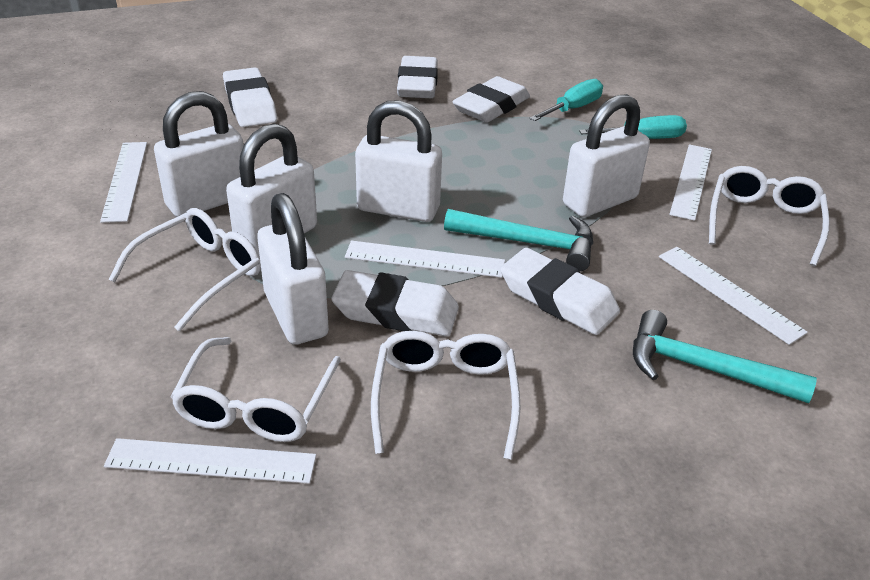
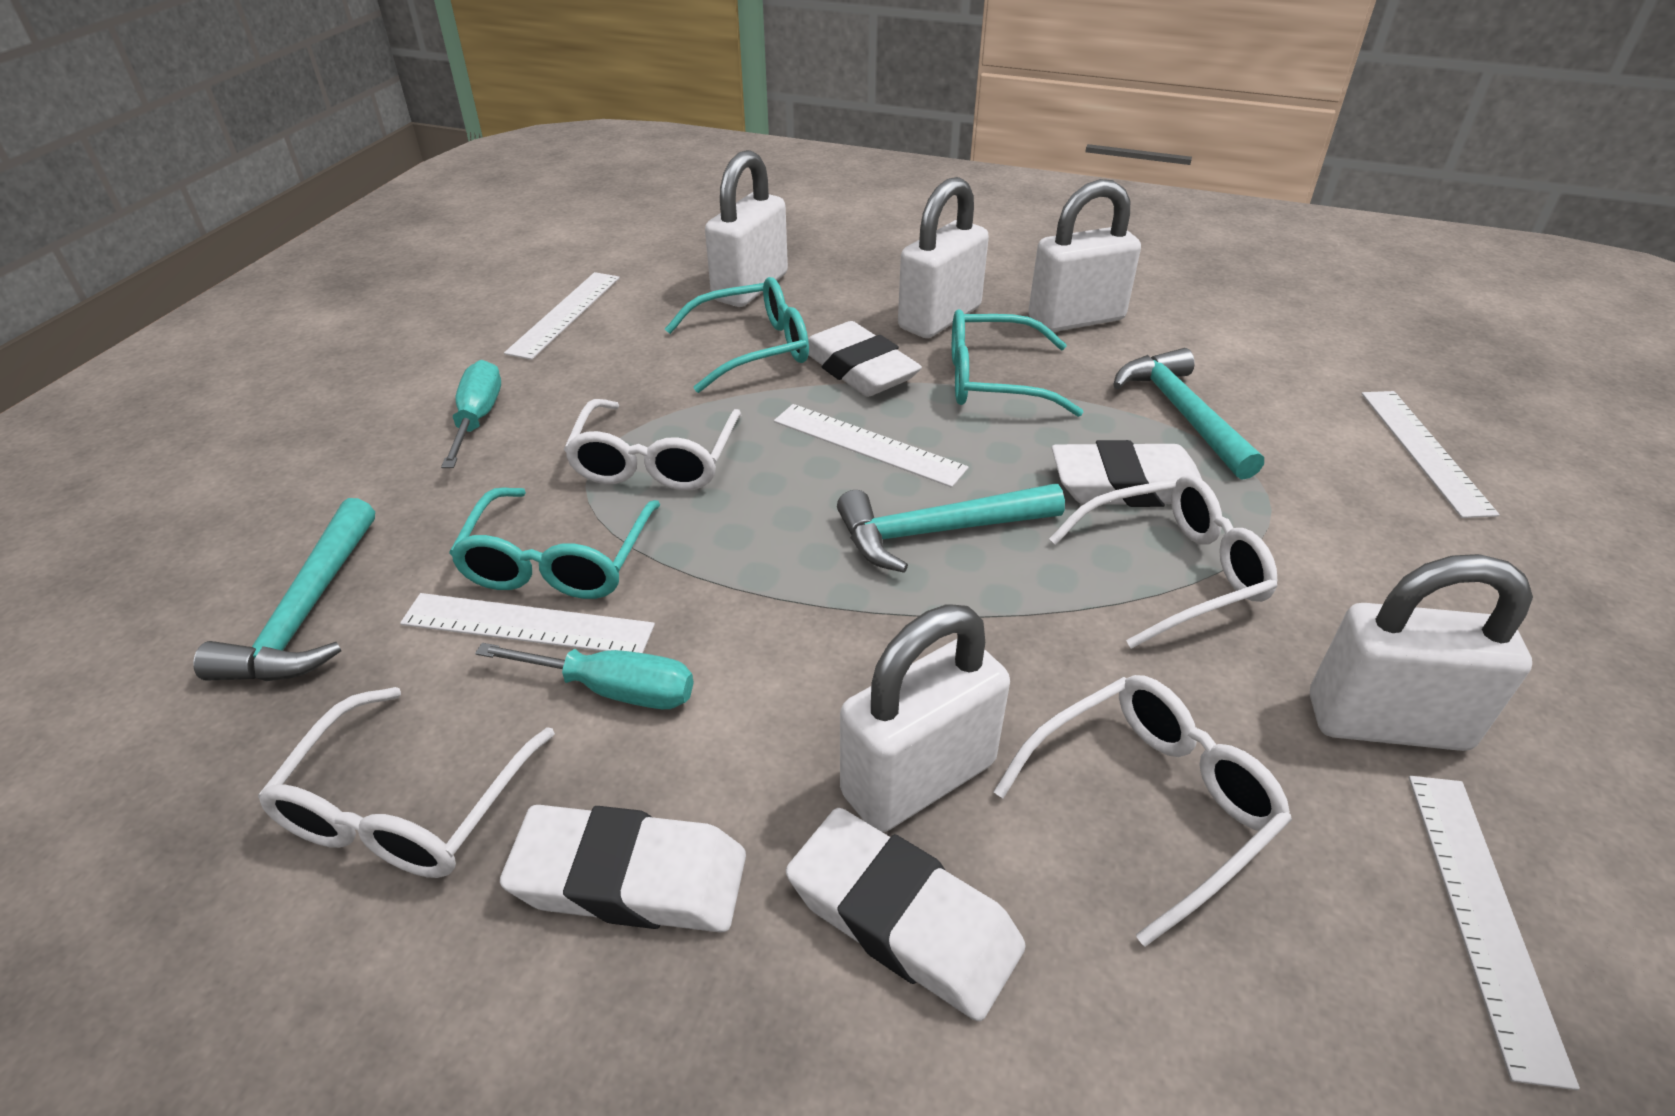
turquoise glasses: 0 -> 3
turquoise hammer: 2 -> 3
white eraser: 5 -> 4

